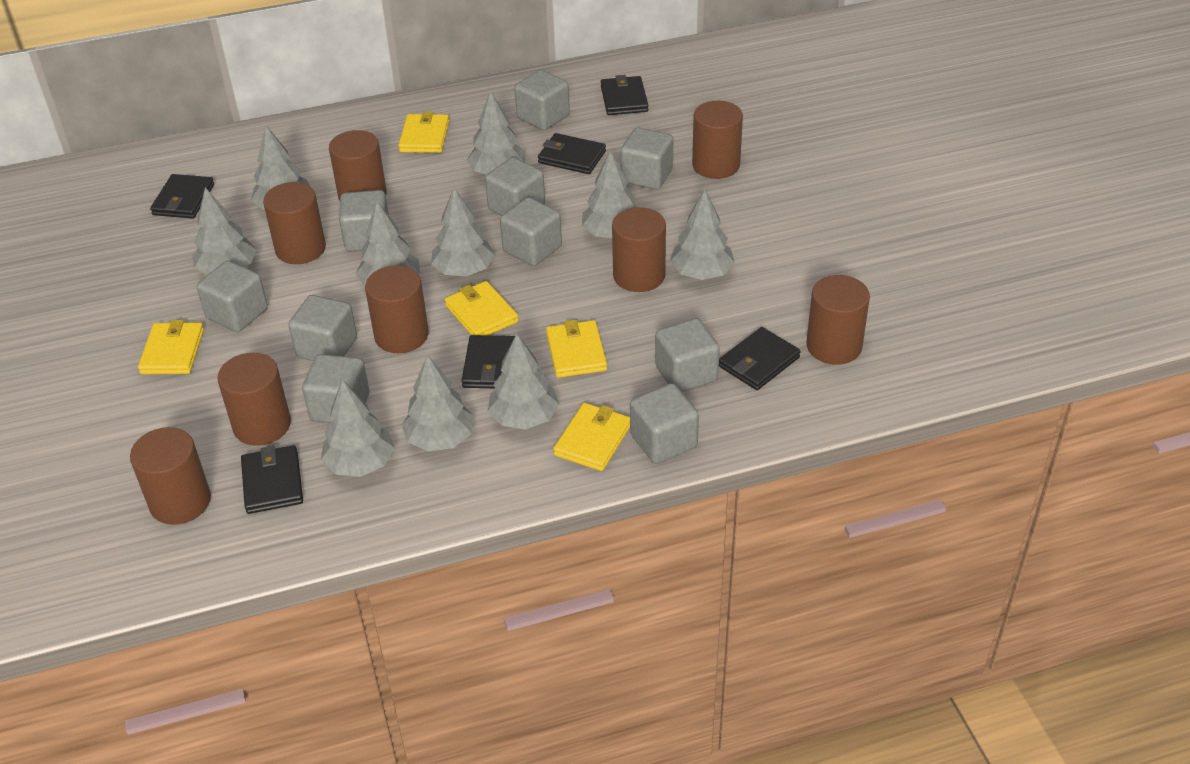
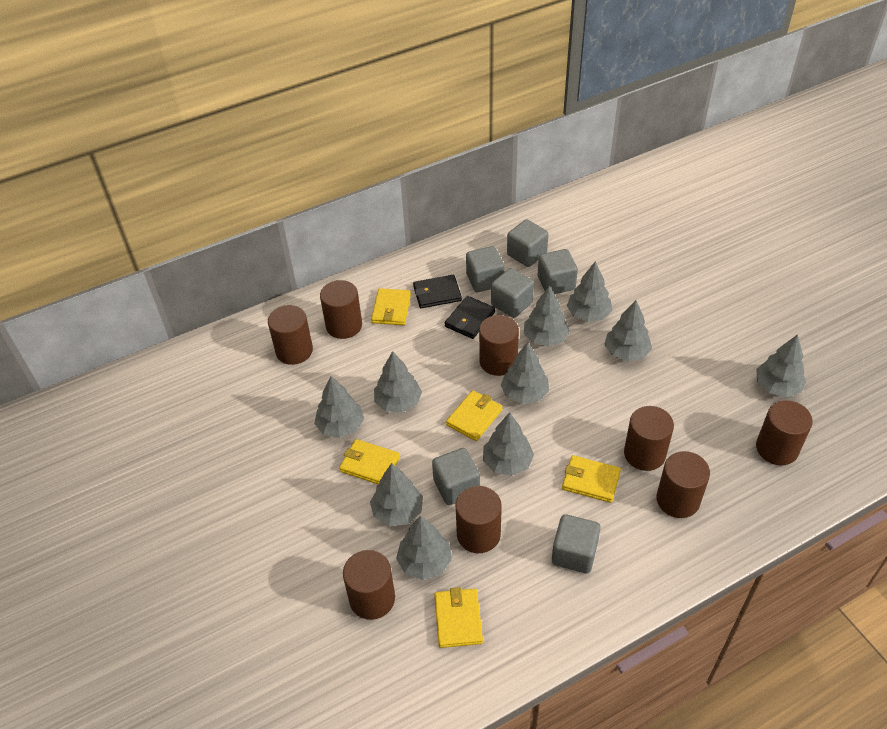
black wallet: 6 -> 2
grey cube: 10 -> 6

